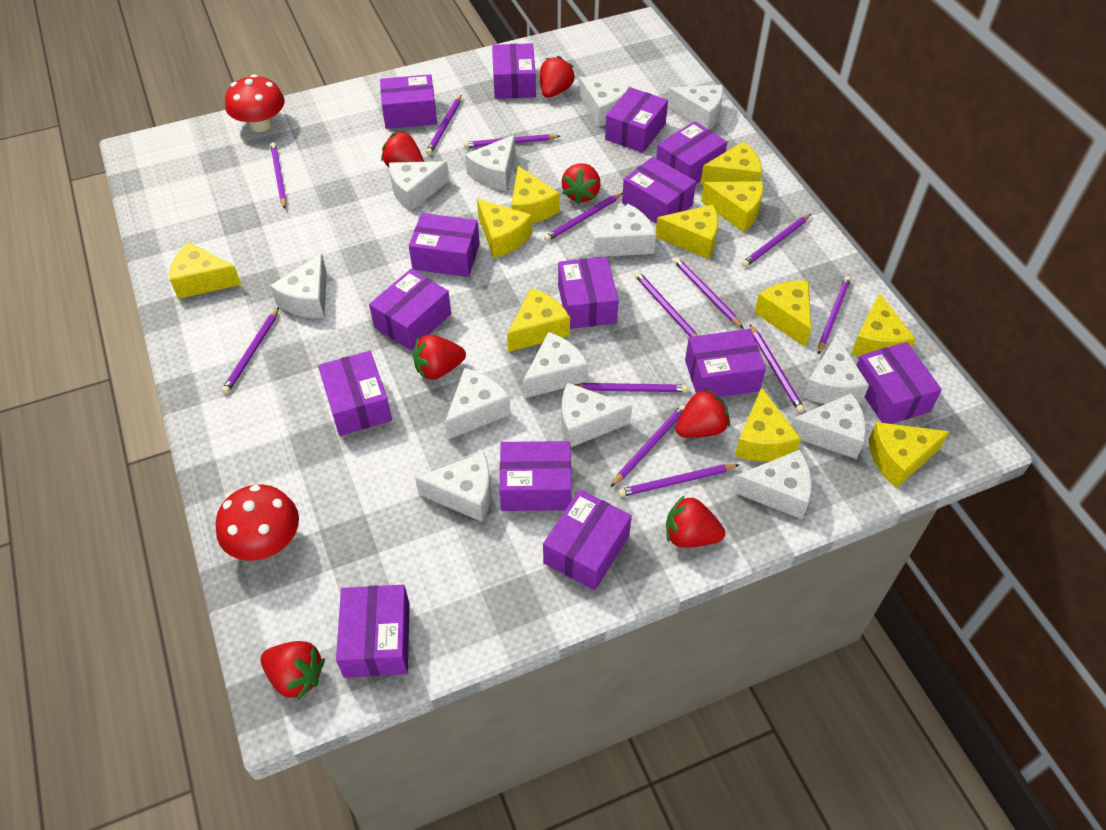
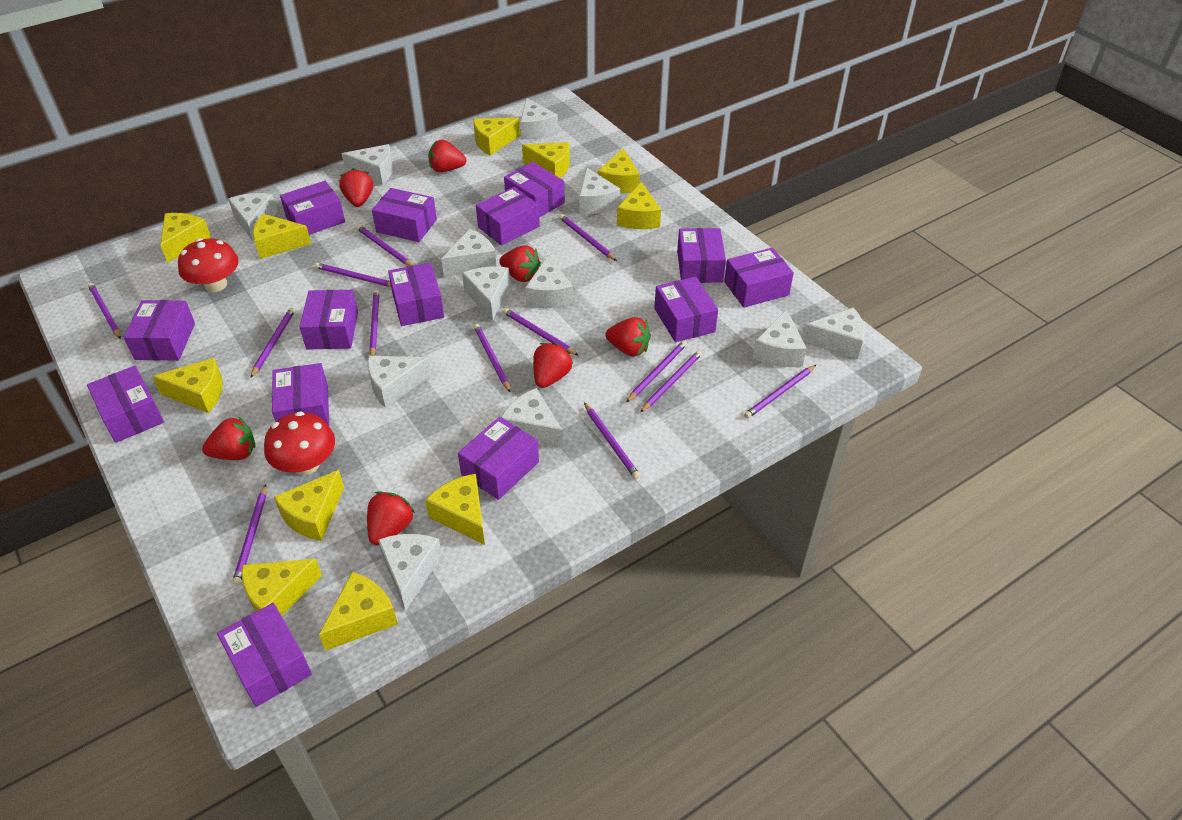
white cheese: 13 -> 12

